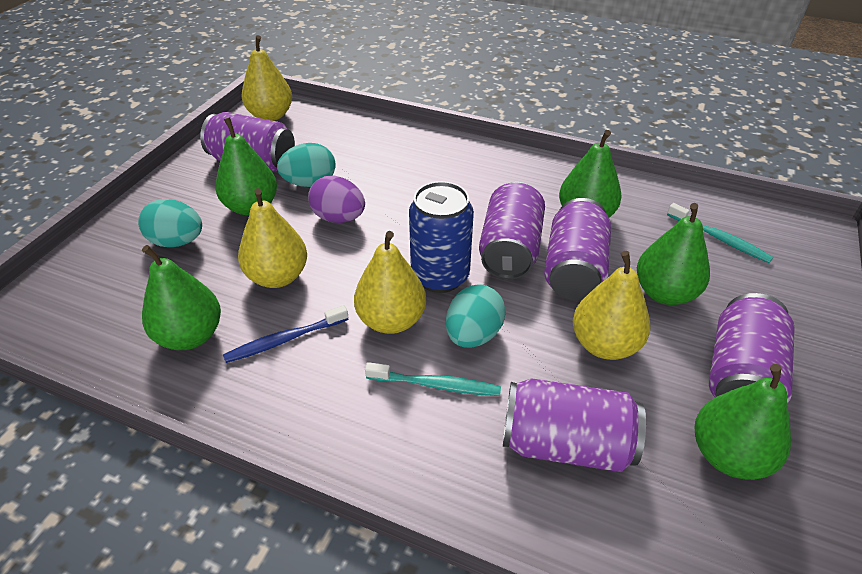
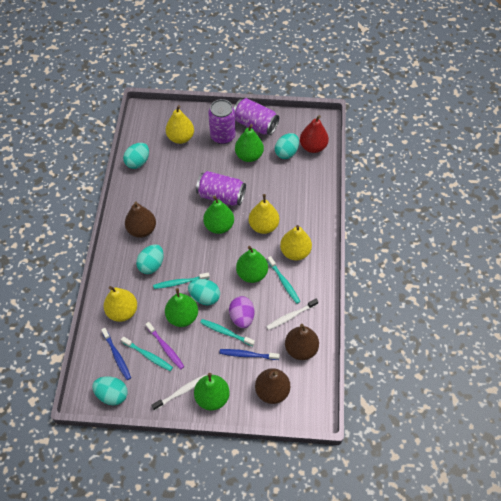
blue can: 1 -> 0
blue toothbrush: 1 -> 2
brown pear: 0 -> 3
purple can: 5 -> 3
purple toothbrush: 0 -> 1
red pear: 0 -> 1
turquoise egg: 3 -> 5
turquoise toothbrush: 2 -> 4
white toothbrush: 0 -> 2

